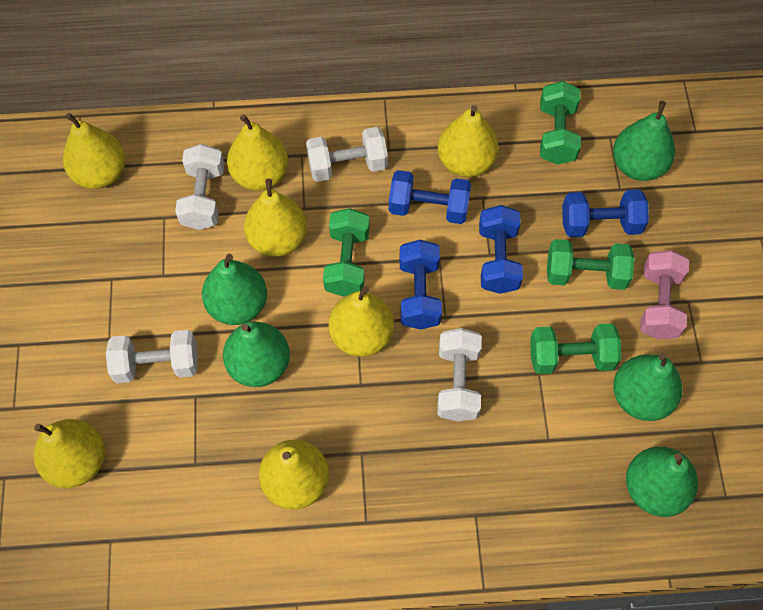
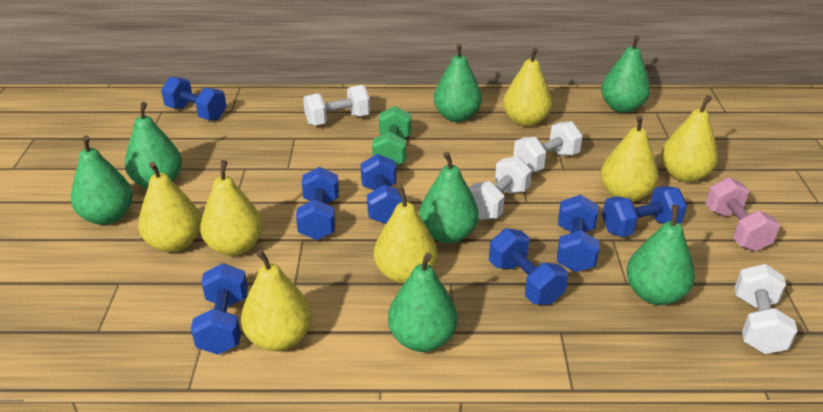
blue dumbbell: 4 -> 7
green dumbbell: 4 -> 1
green pear: 5 -> 7

